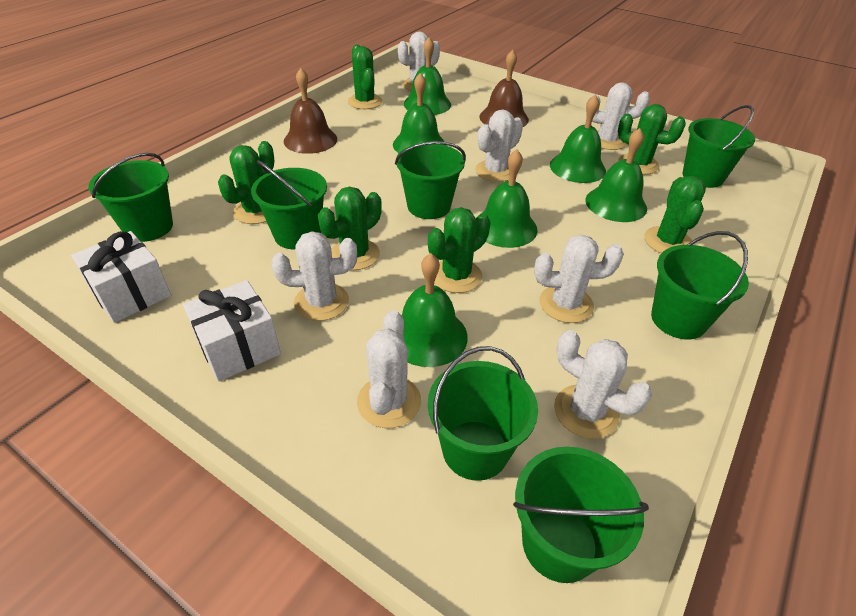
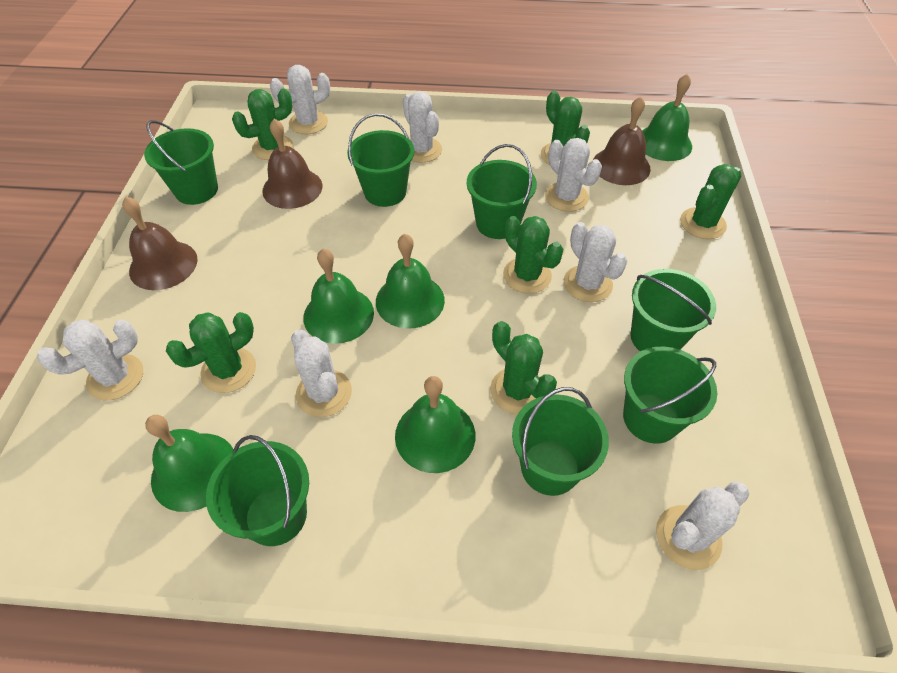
brown bell: 2 -> 3
green bell: 6 -> 5
white gift: 2 -> 0

